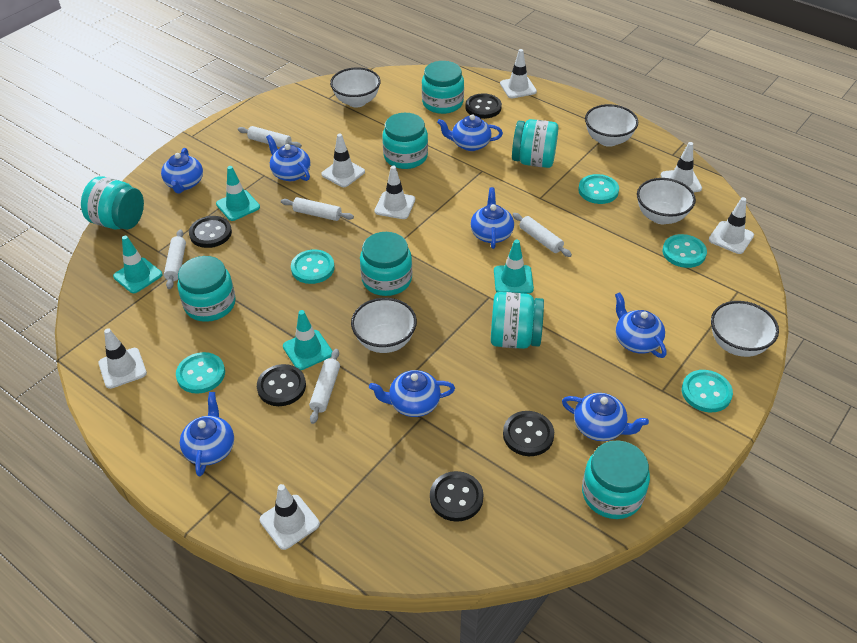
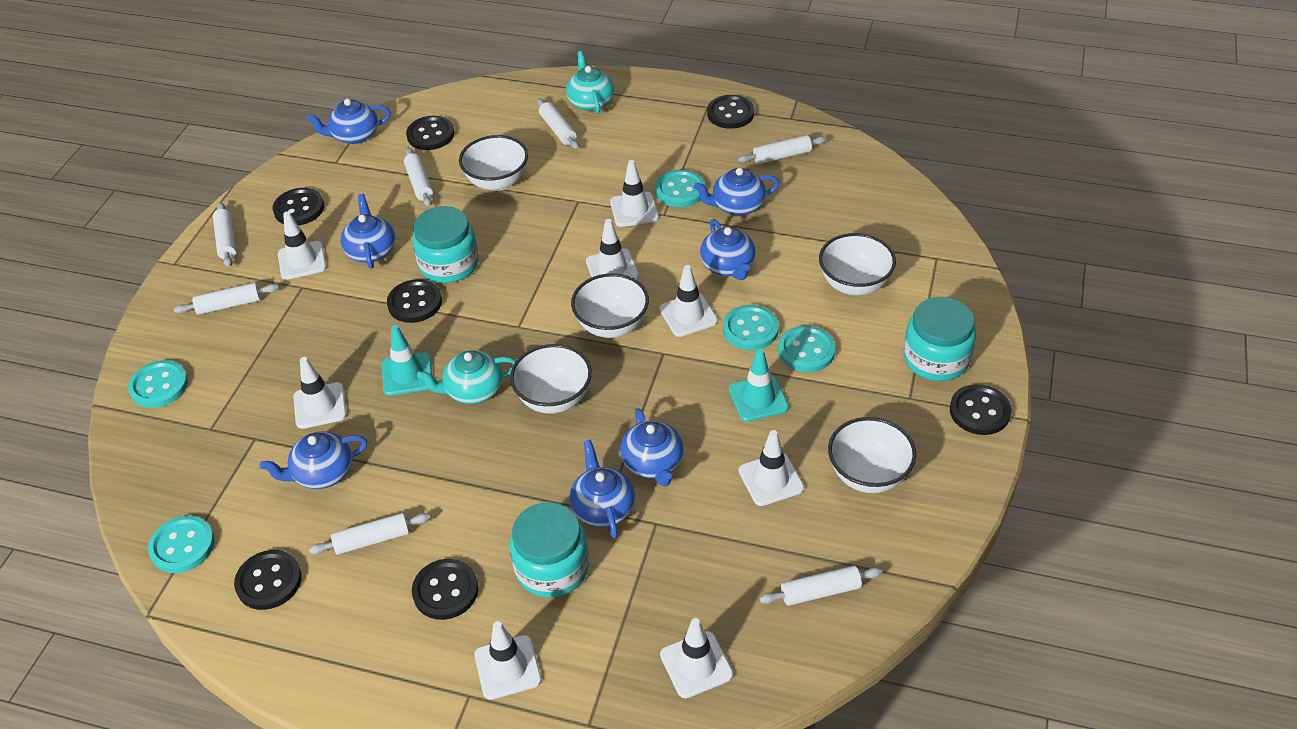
black button: 5 -> 7
blue teapot: 8 -> 7
turquoise jar: 8 -> 3
turquoise teapot: 0 -> 2
turquoise traffic cone: 4 -> 2
white rolling pin: 5 -> 7
white traffic cone: 7 -> 8

